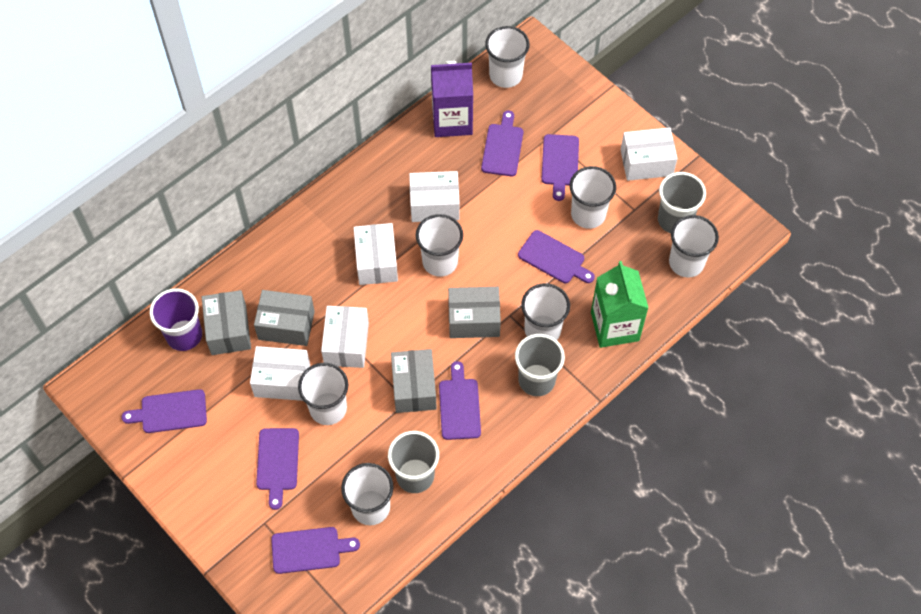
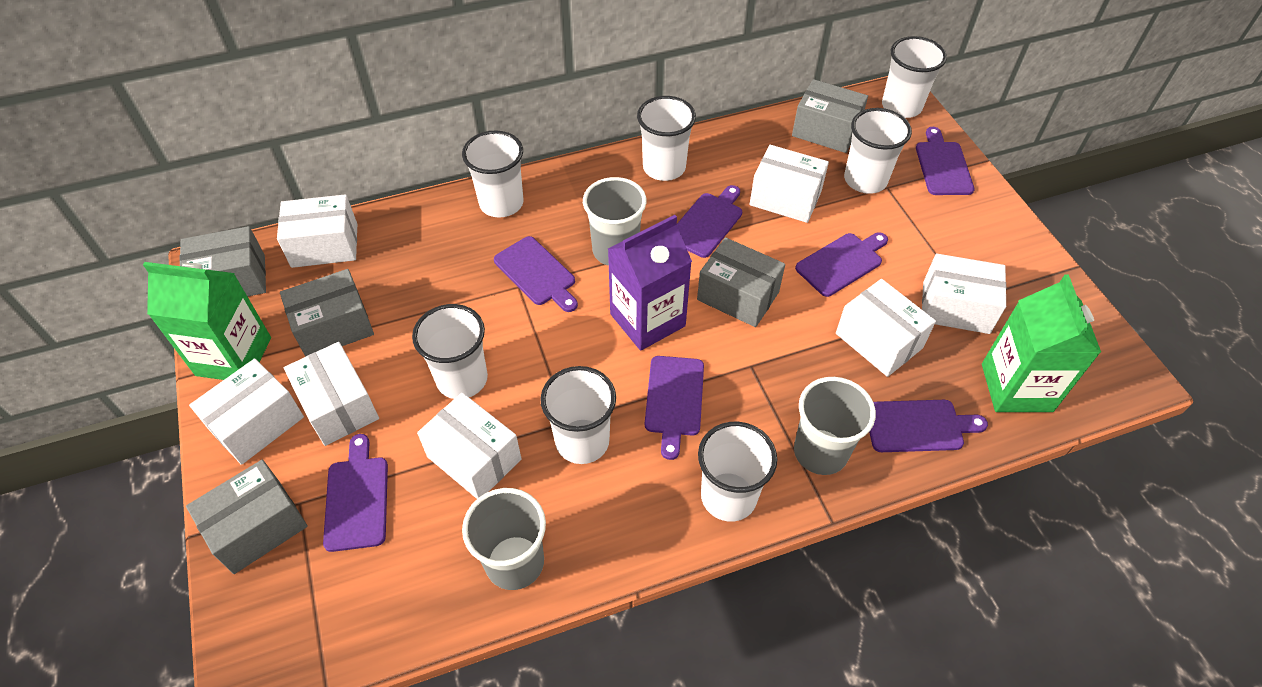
green carton: 1 -> 2
grey box: 4 -> 5
purple cup: 1 -> 0
white box: 5 -> 7

